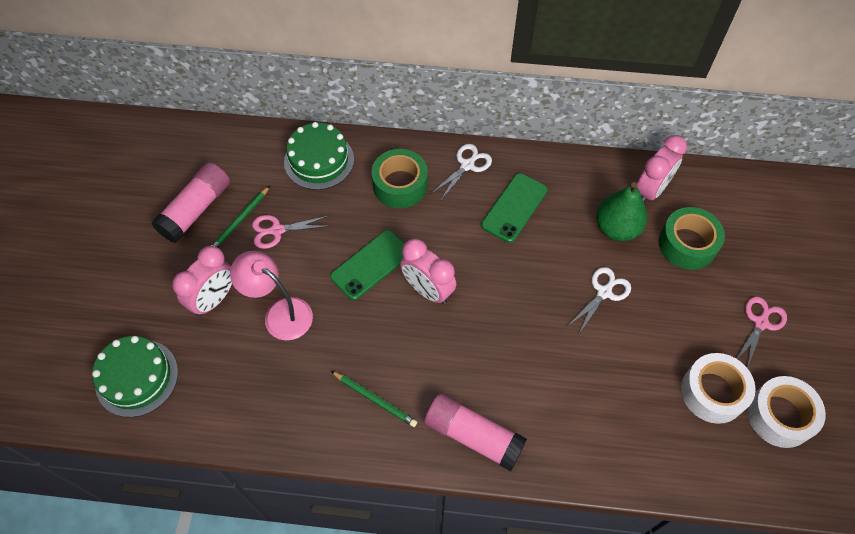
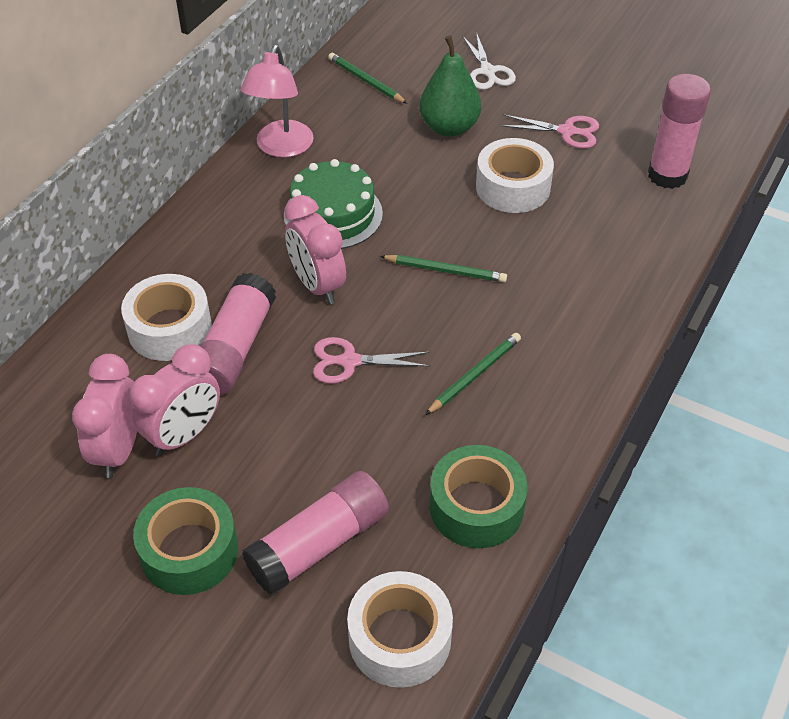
green cake: 2 -> 1
green pencil: 2 -> 3
green phone: 2 -> 0
pink glue stick: 2 -> 3
white scissors: 2 -> 1
white tape: 2 -> 3

